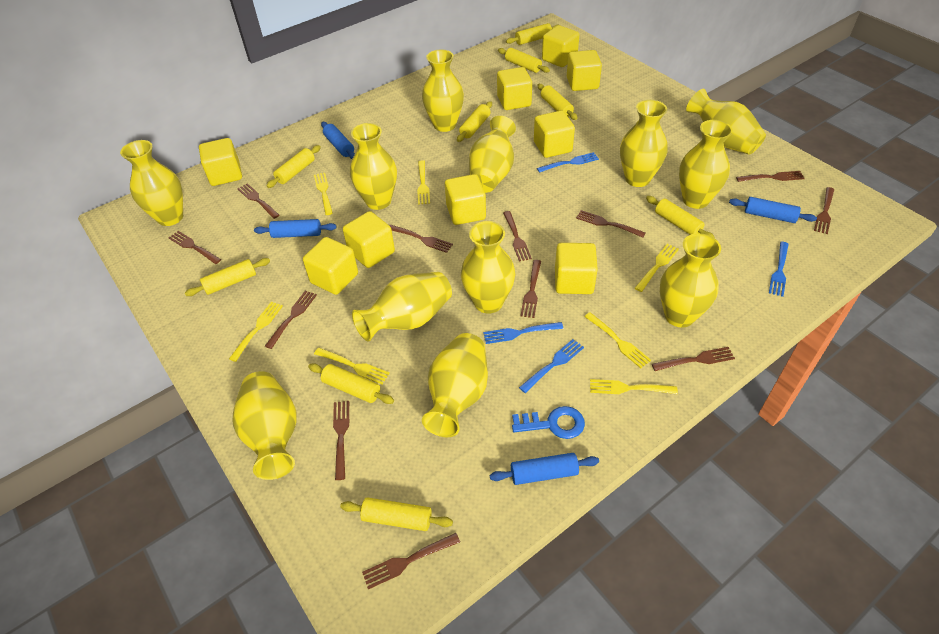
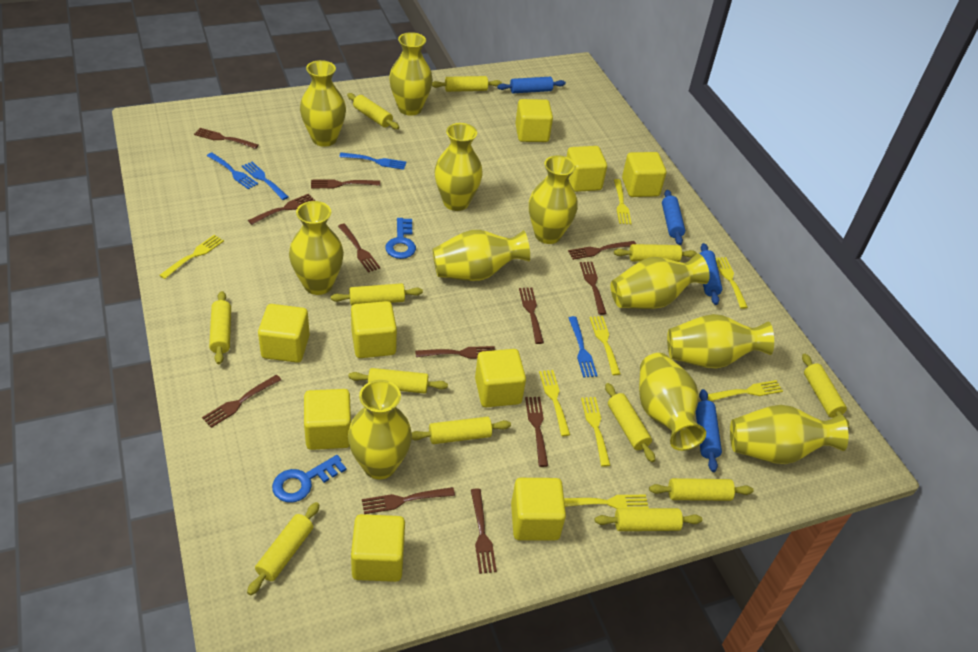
blue key: 1 -> 2
yellow fork: 7 -> 8
yellow rolling pin: 9 -> 12
yellow vase: 12 -> 11

